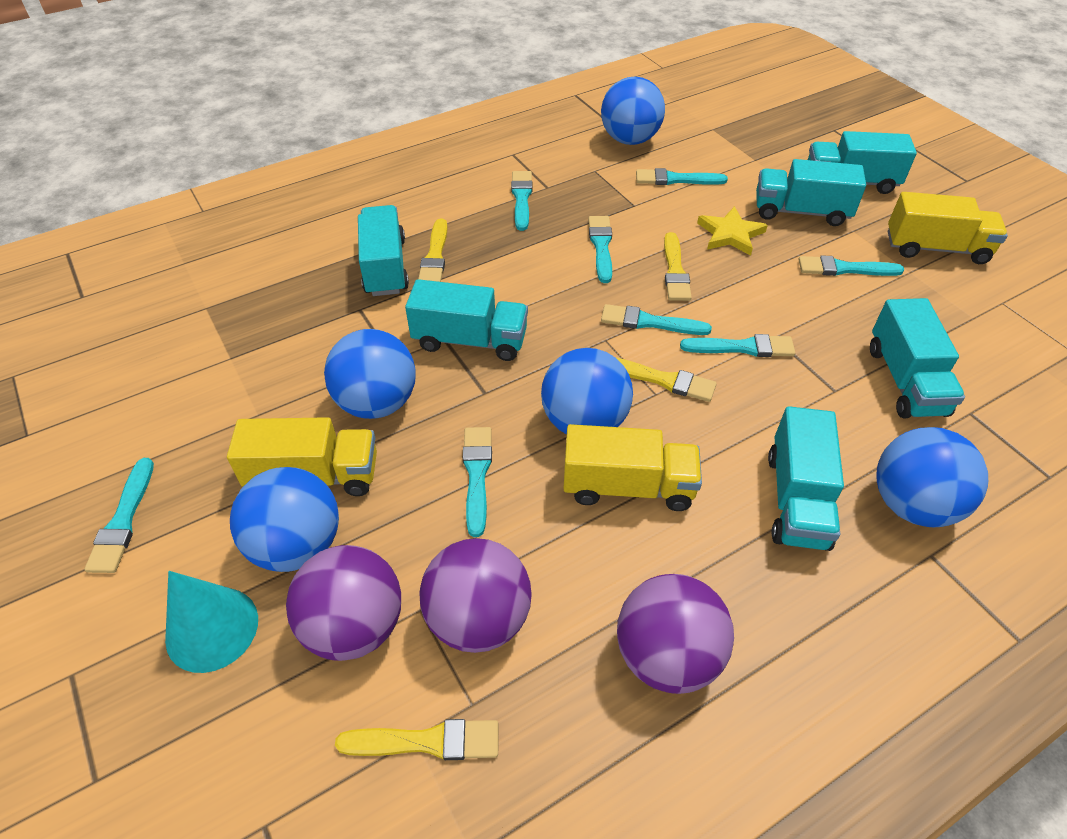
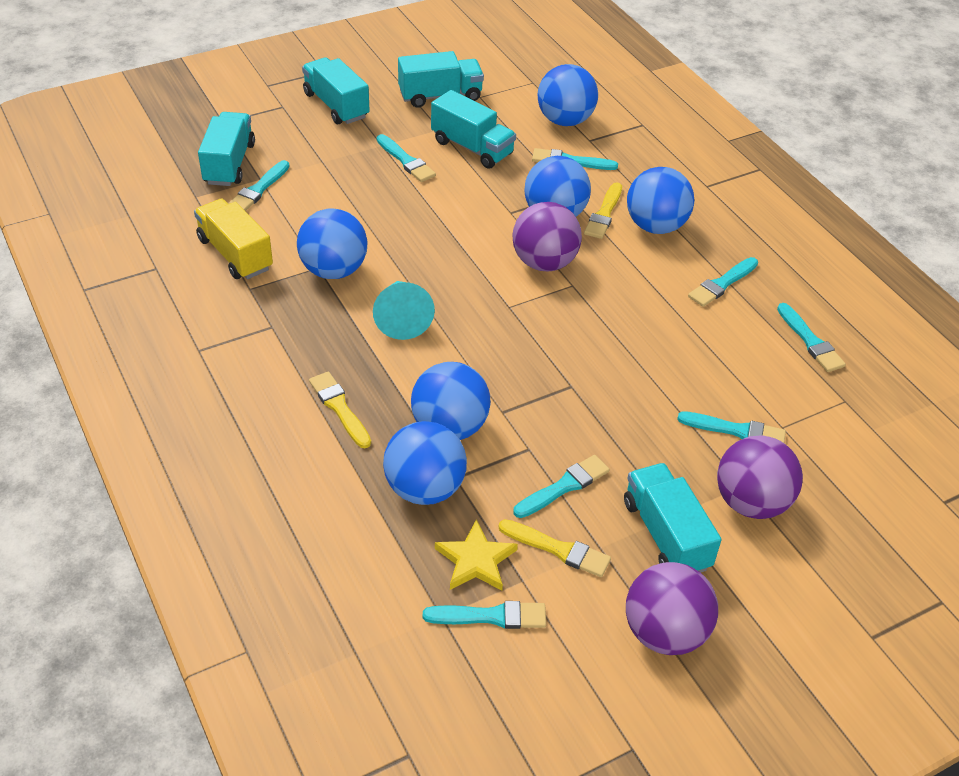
blue ball: 5 -> 6
turquoise truck: 6 -> 5
yellow brush: 4 -> 3
yellow truck: 3 -> 1

